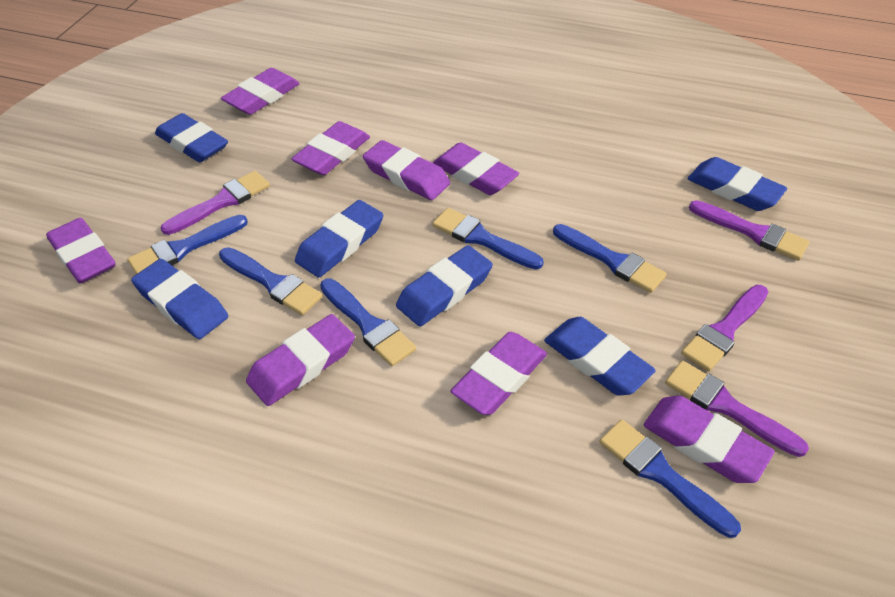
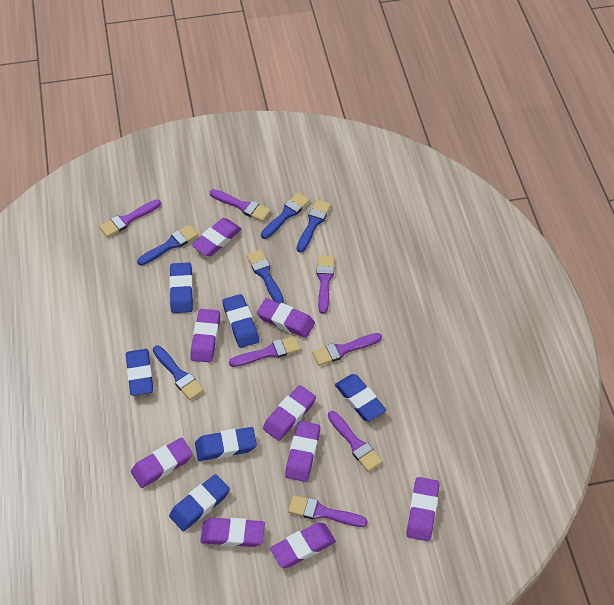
blue brush: 6 -> 5
purple brush: 4 -> 7
purple eraser: 8 -> 9

